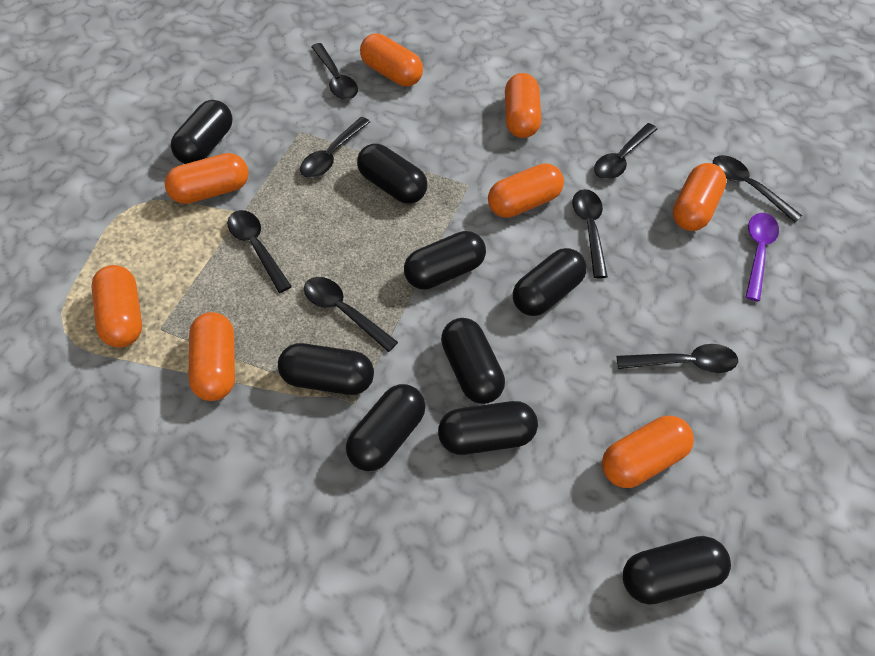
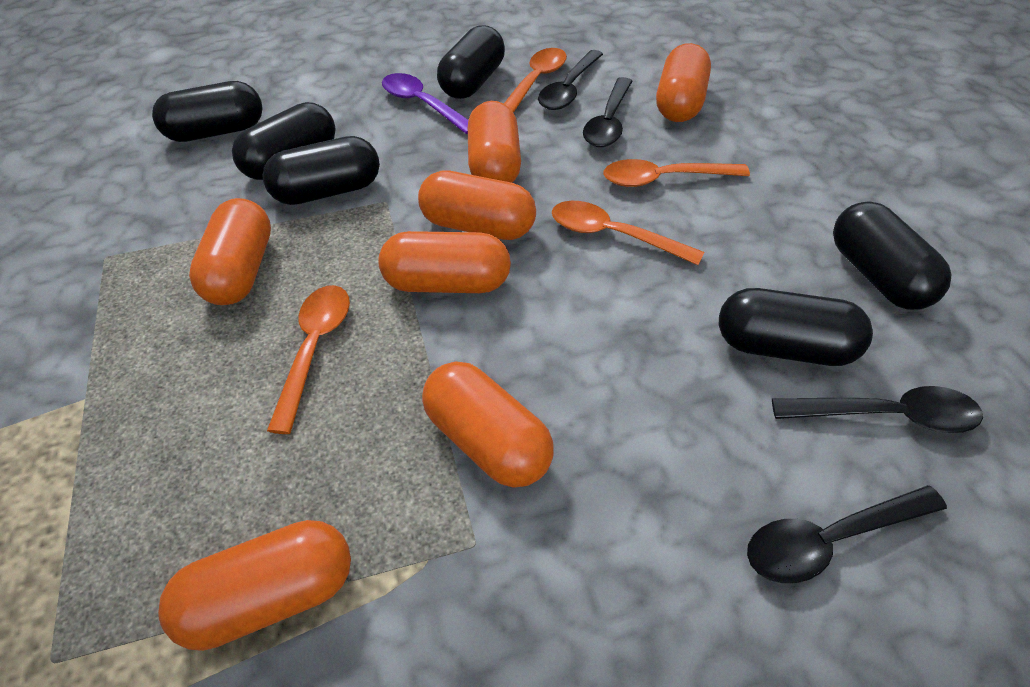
black capsule: 9 -> 6
black spoon: 8 -> 4
orange capsule: 8 -> 7
orange spoon: 0 -> 4

